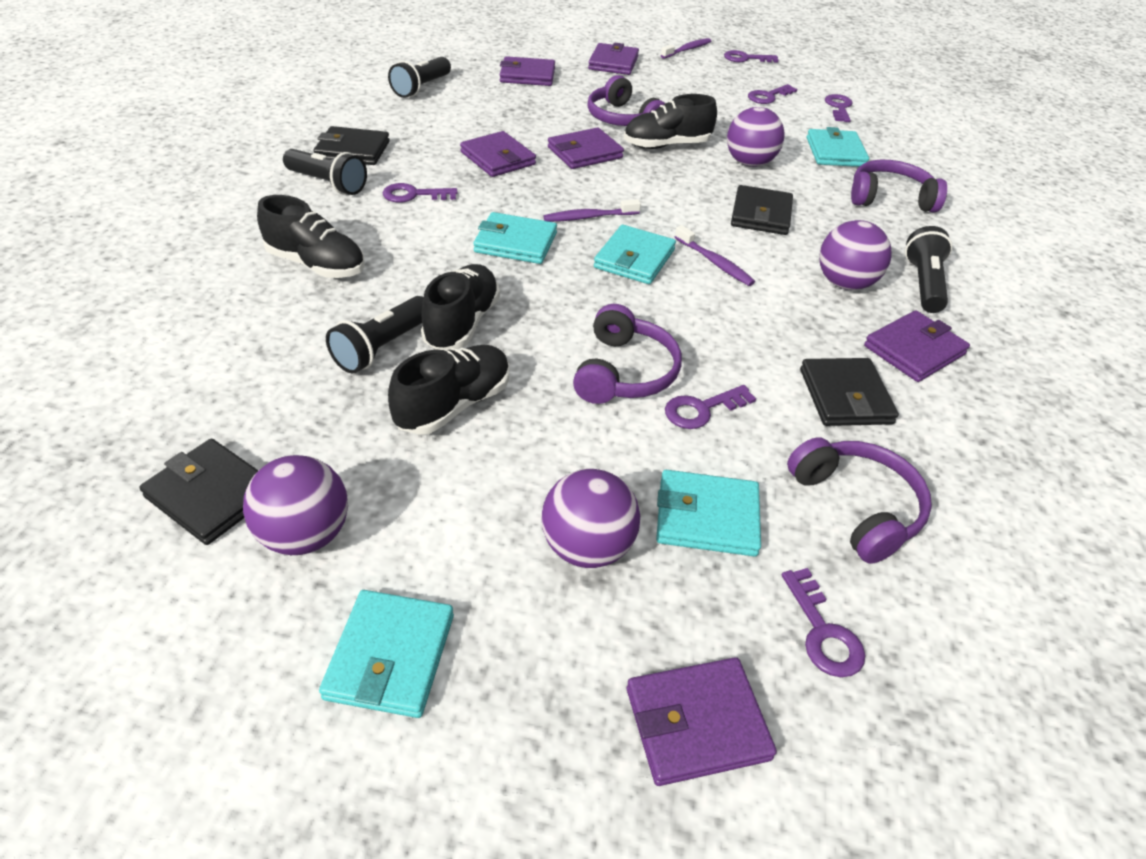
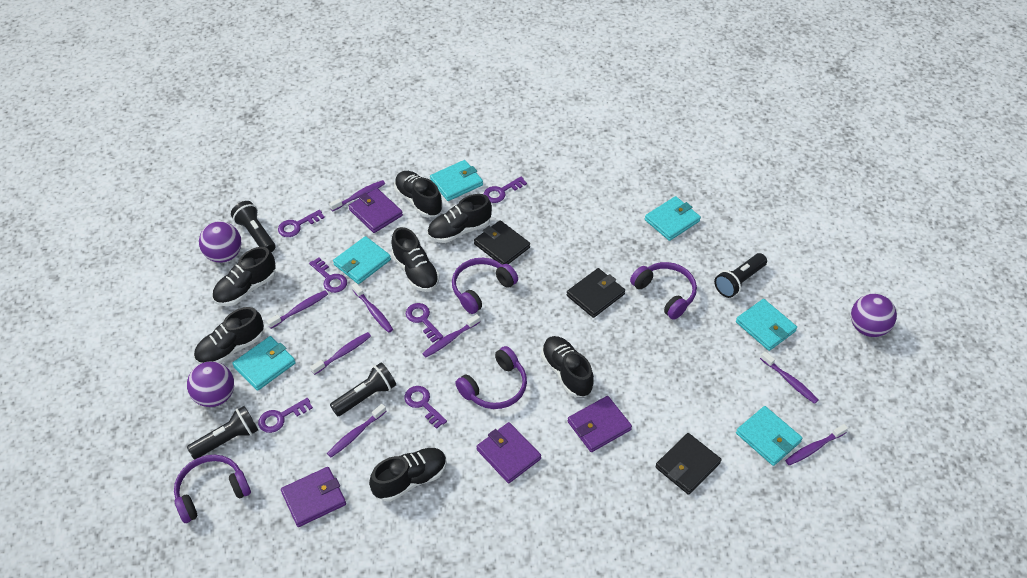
black shoe: 4 -> 7
black wallet: 4 -> 3
purple ball: 4 -> 3
purple toothbrush: 3 -> 8
purple wallet: 6 -> 4
turquoise wallet: 5 -> 6

